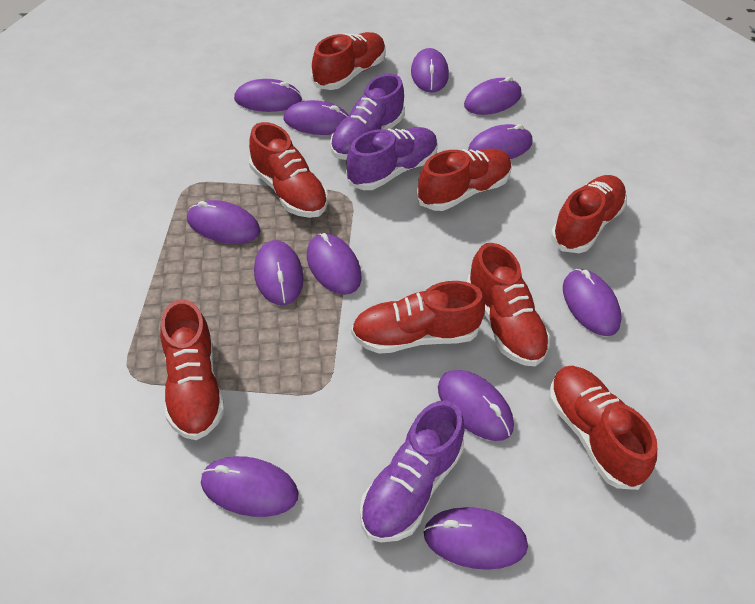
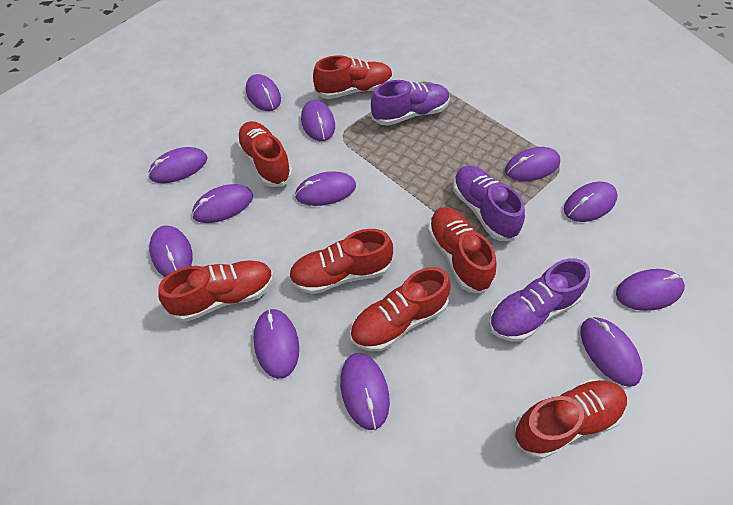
red shoe: 8 -> 7

